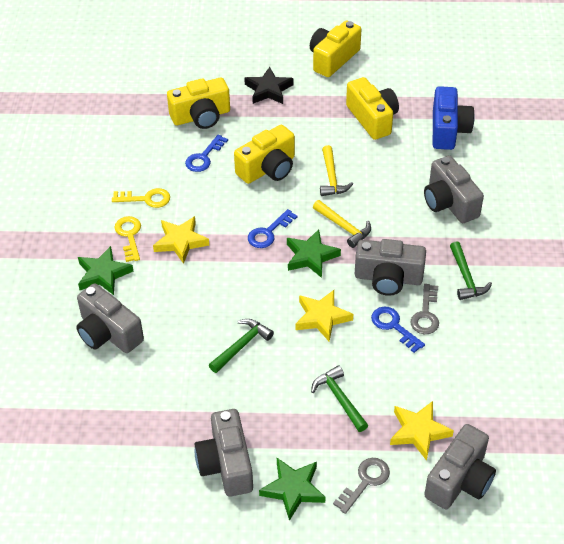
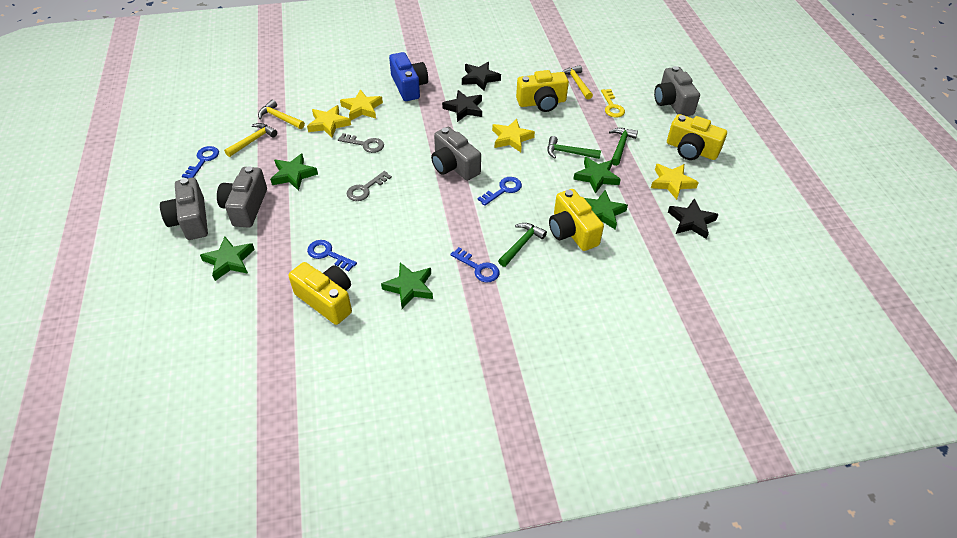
black star: 1 -> 3
blue key: 3 -> 4
green star: 3 -> 5
grey camera: 5 -> 4
yellow hammer: 2 -> 3
yellow key: 2 -> 1
yellow star: 3 -> 4

